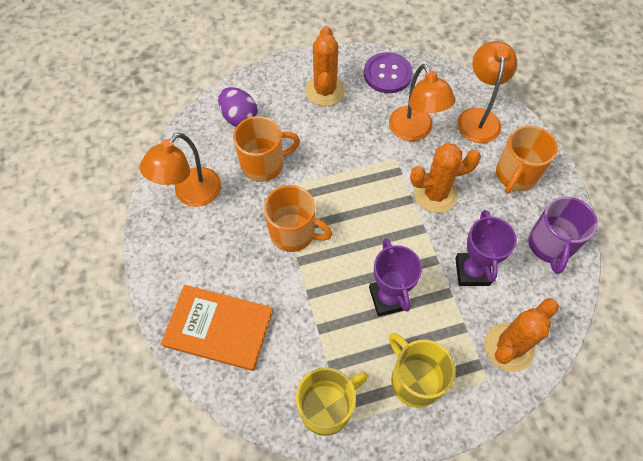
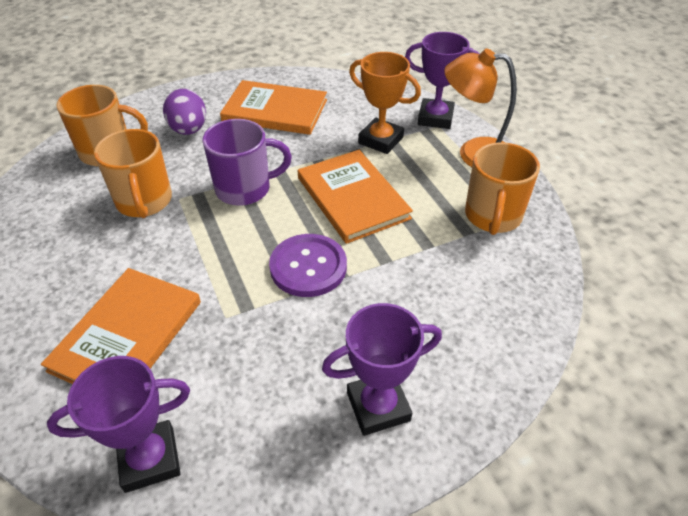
orange book: 1 -> 3
orange cactus: 3 -> 0
orange lamp: 3 -> 1
orange trophy: 0 -> 1
purple trophy: 2 -> 3
yellow mug: 2 -> 0

